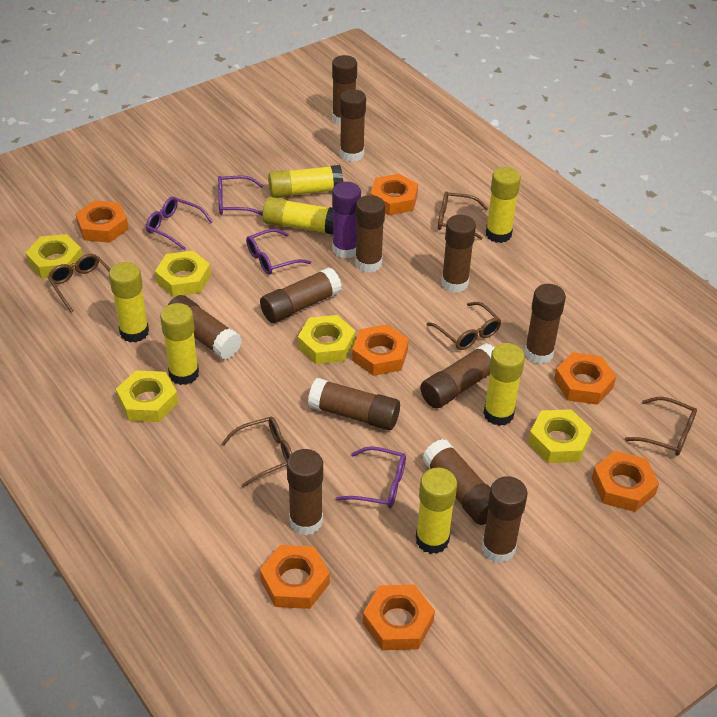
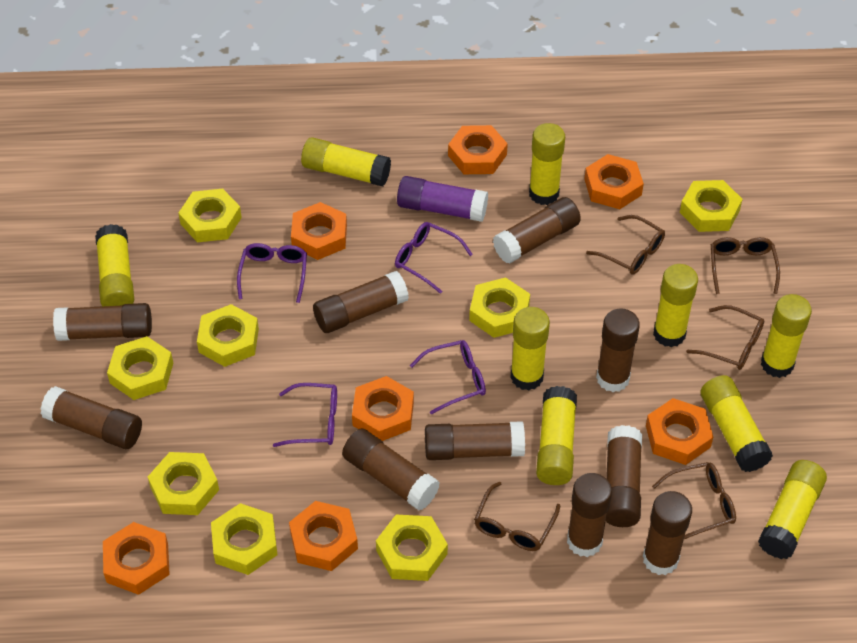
brown glue stick: 12 -> 10
yellow glue stick: 7 -> 9
yellow nut: 5 -> 8

